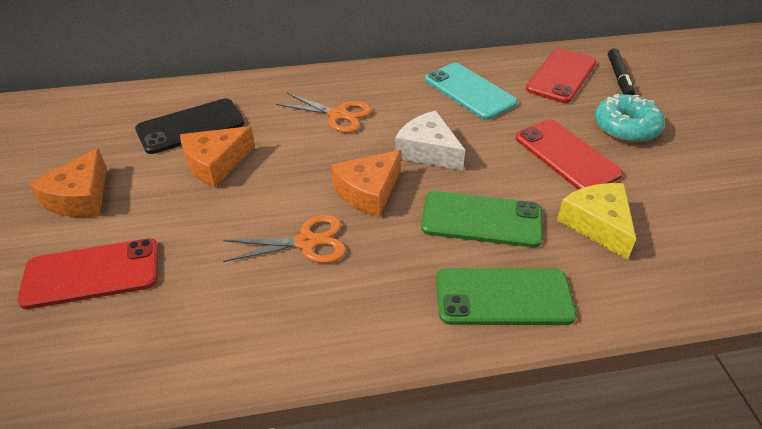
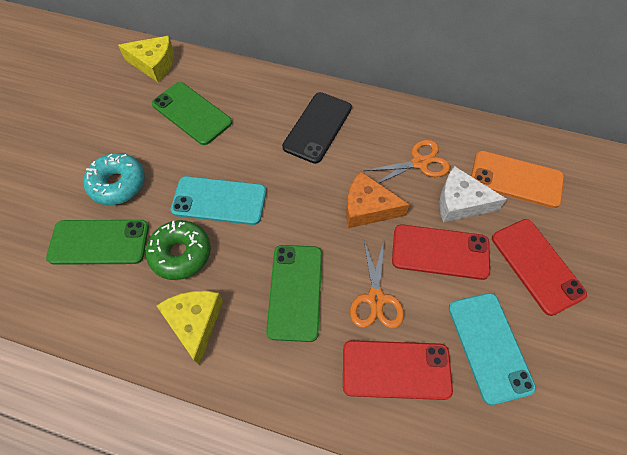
black marker: 1 -> 0
green donut: 0 -> 1
green phone: 2 -> 3
orange cheese: 3 -> 1
orange phone: 0 -> 1
turquoise phone: 1 -> 2
yellow cheese: 1 -> 2

